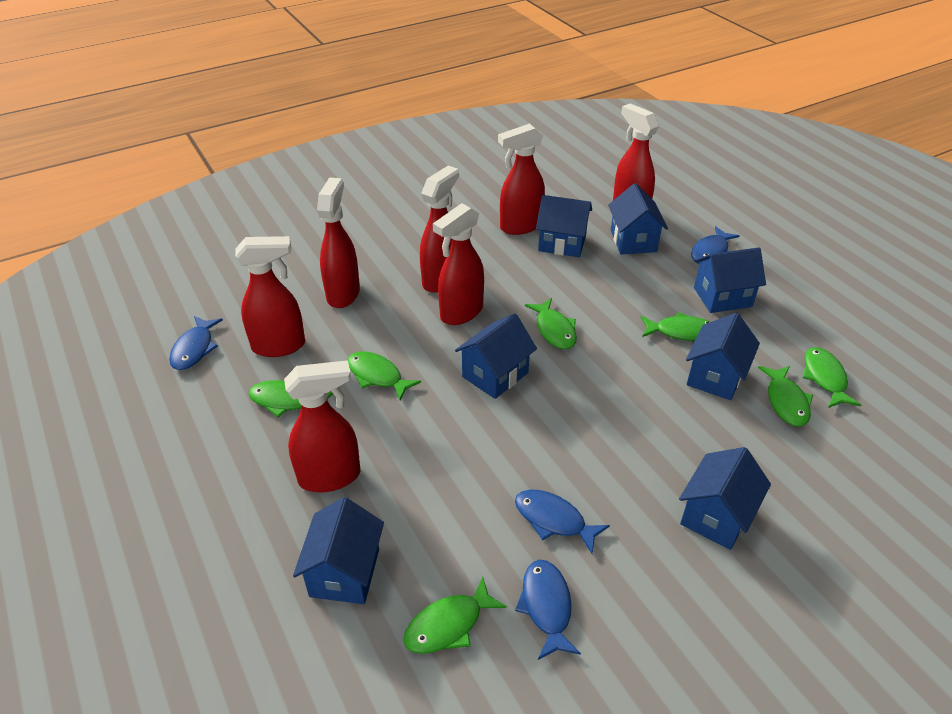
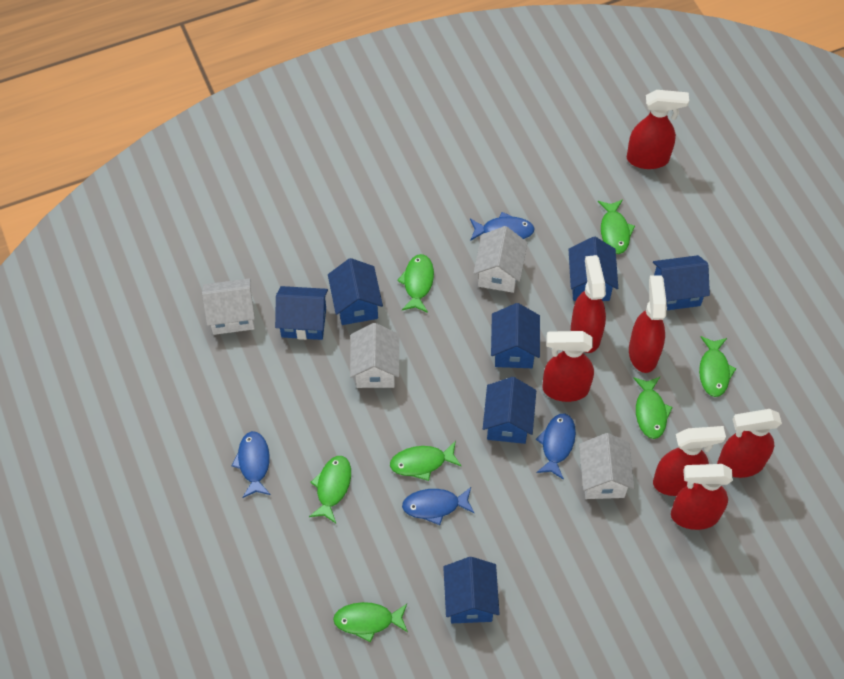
white house: 0 -> 4

